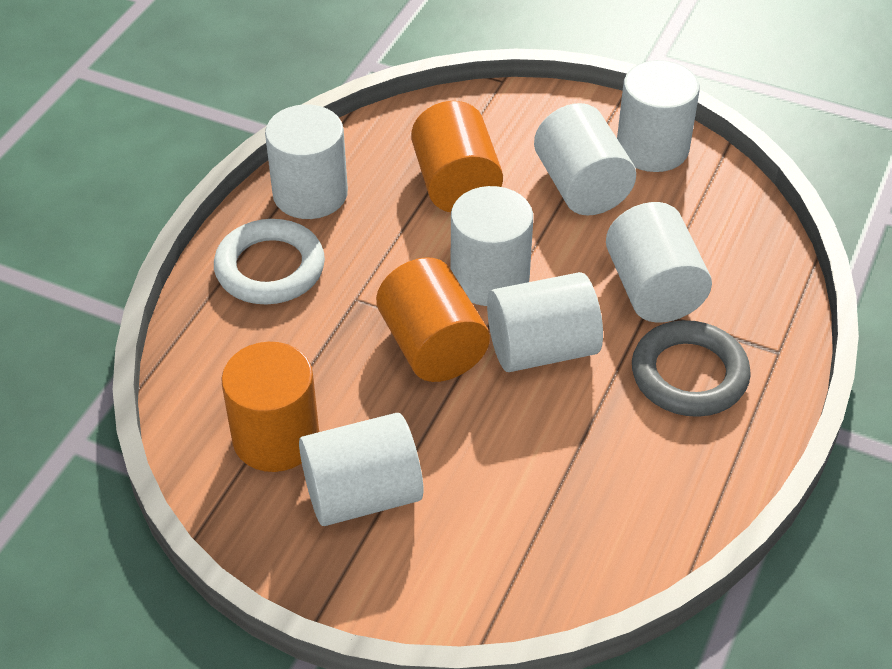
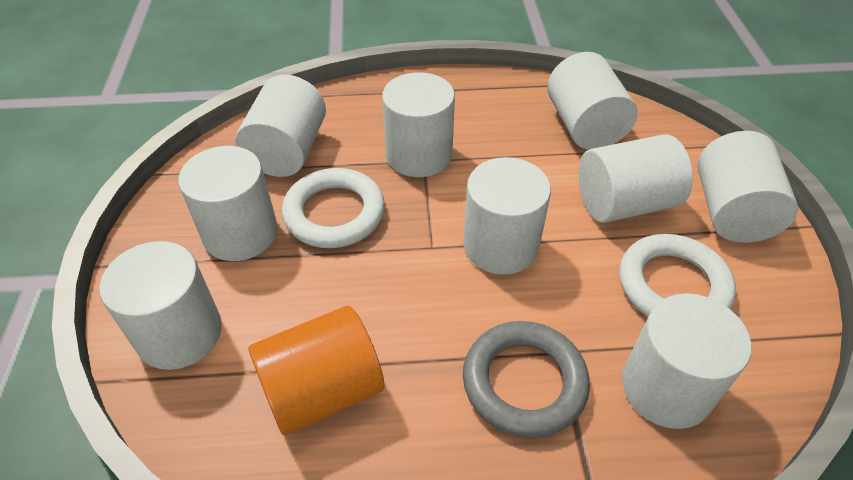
orange cylinder: 3 -> 1
white cylinder: 7 -> 9
white ring: 1 -> 2

